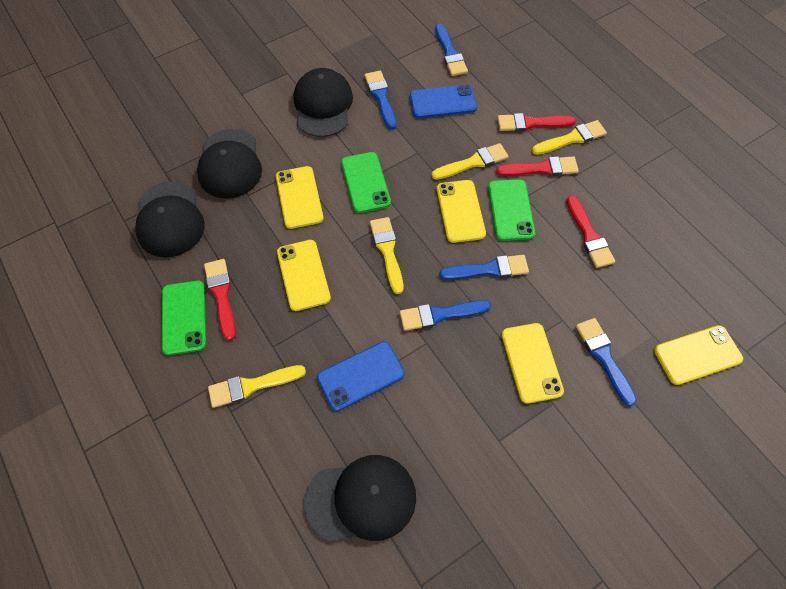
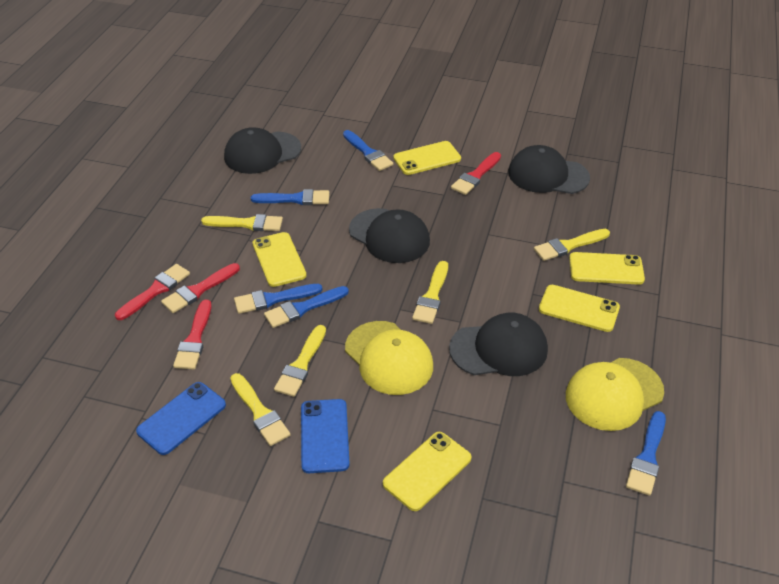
green phone: 3 -> 0
yellow brush: 4 -> 5
yellow cap: 0 -> 2

